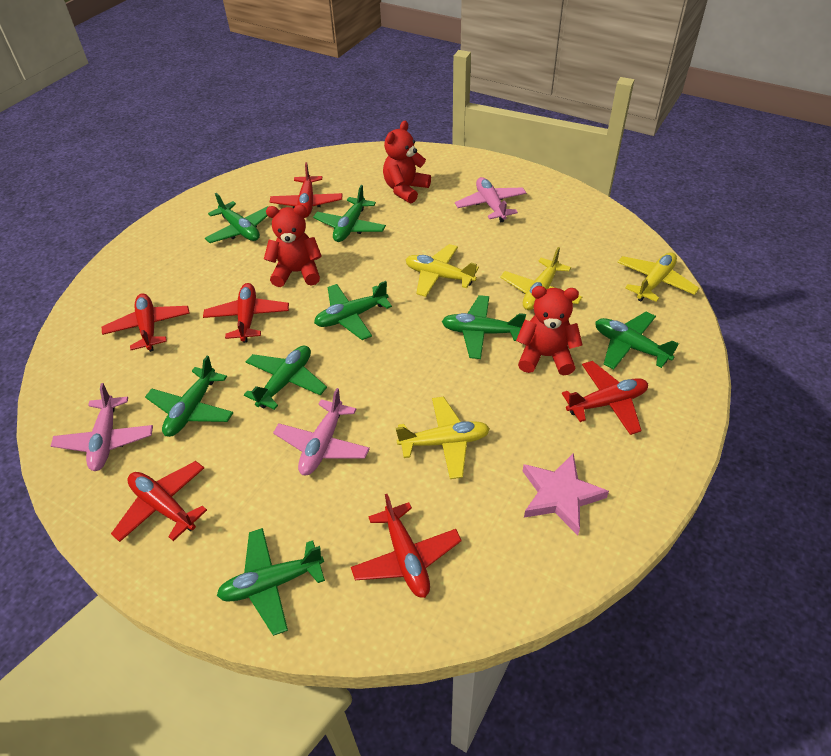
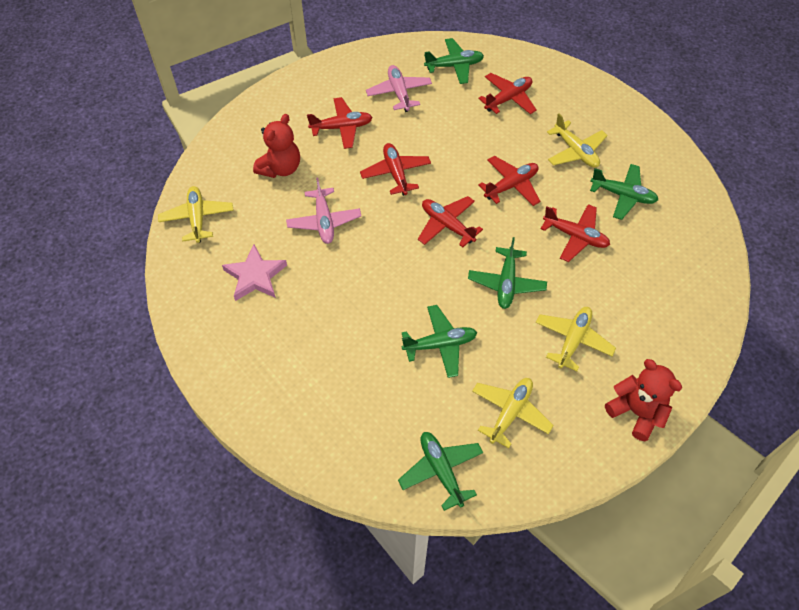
green plane: 8 -> 5
pink plane: 3 -> 2
red teddy bear: 3 -> 2

